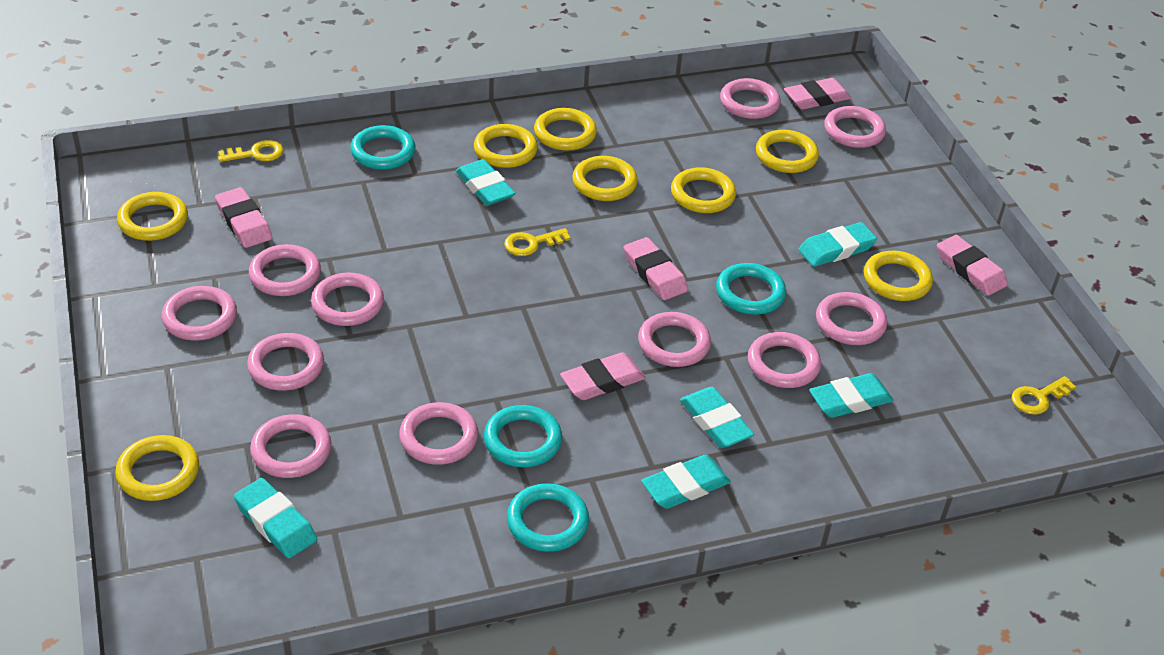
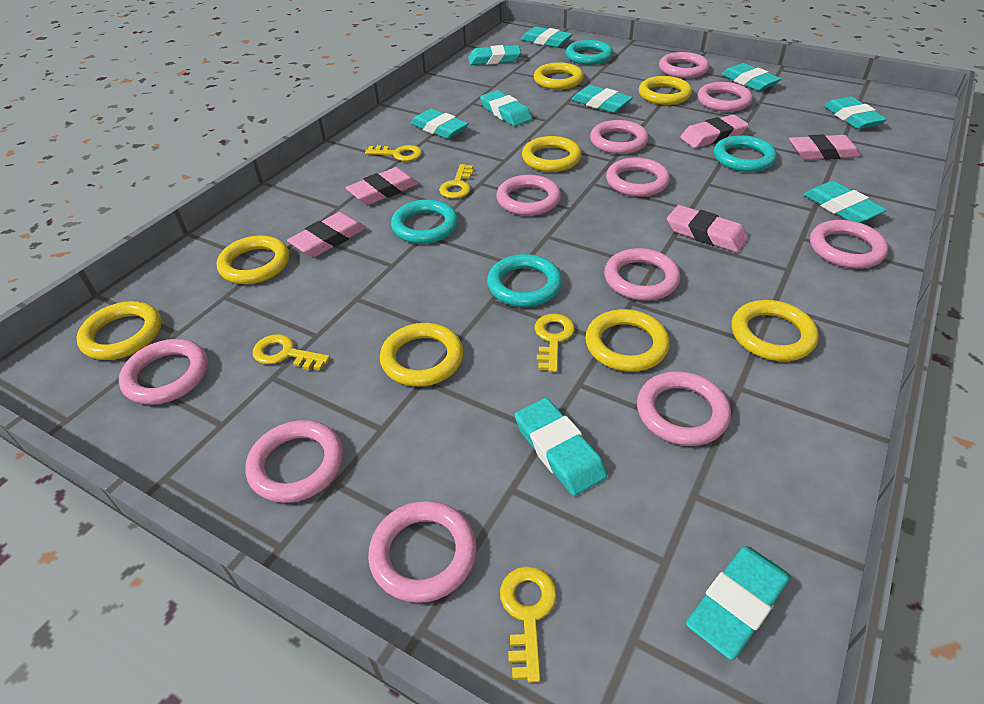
turquoise eraser: 6 -> 10
yellow key: 3 -> 5

